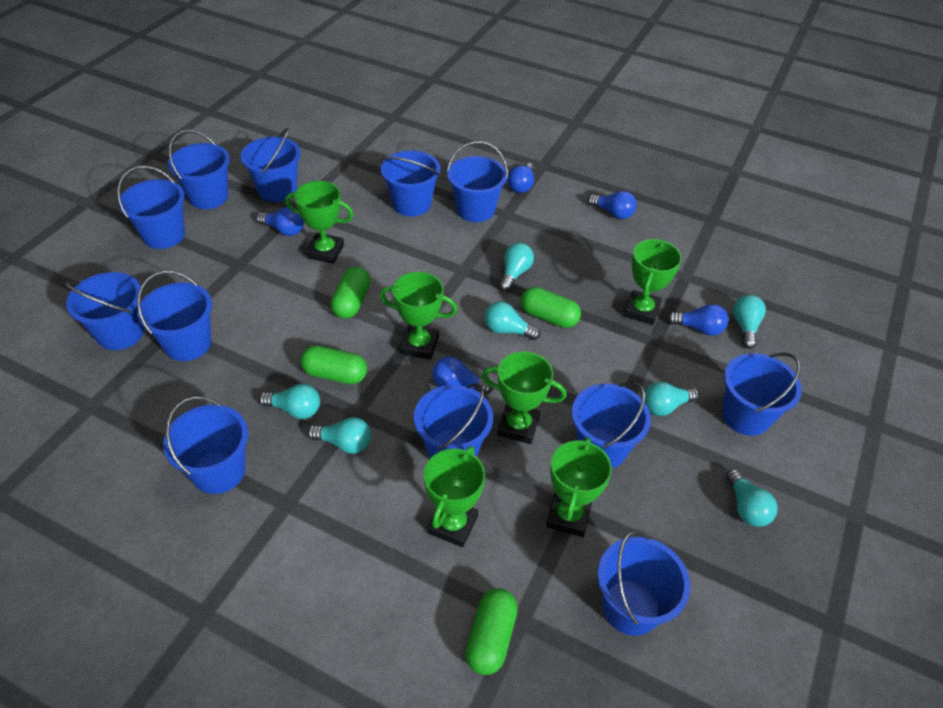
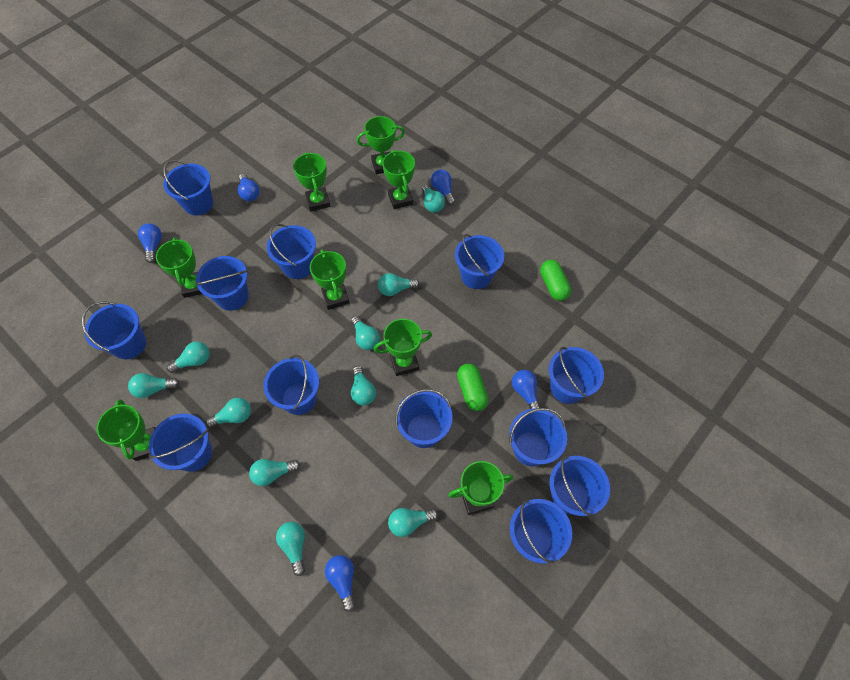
green capsule: 4 -> 2
green trophy: 6 -> 8
turquoise light bulb: 7 -> 10

